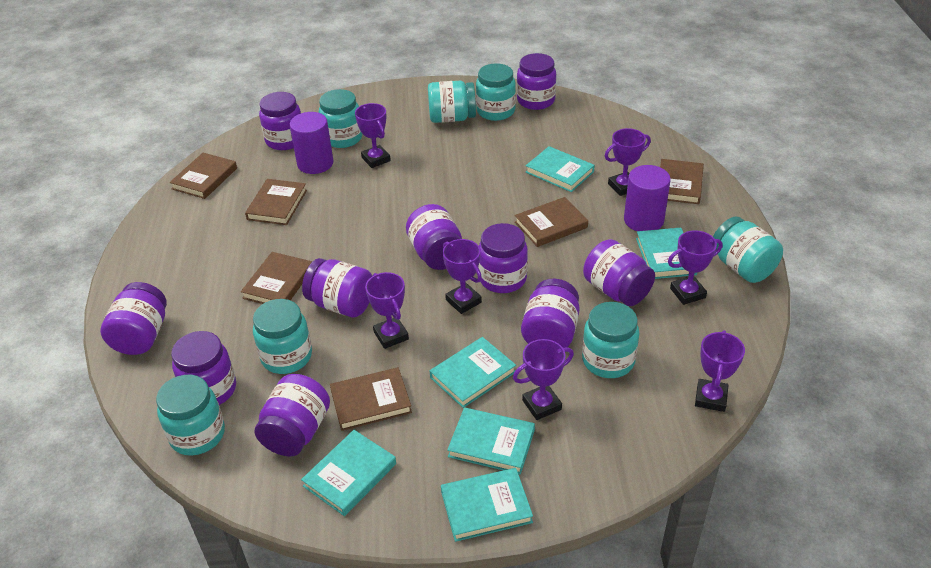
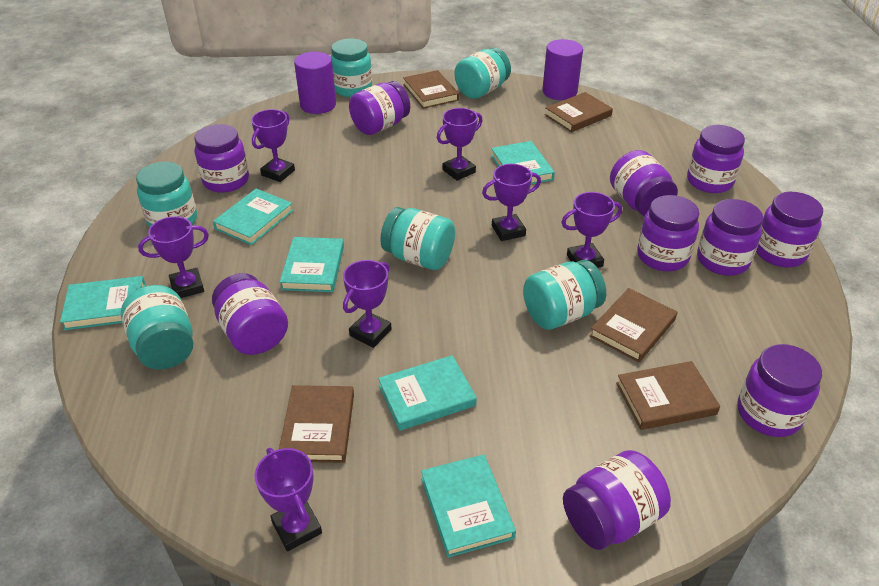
brown book: 6 -> 5
turquoise jar: 7 -> 6

